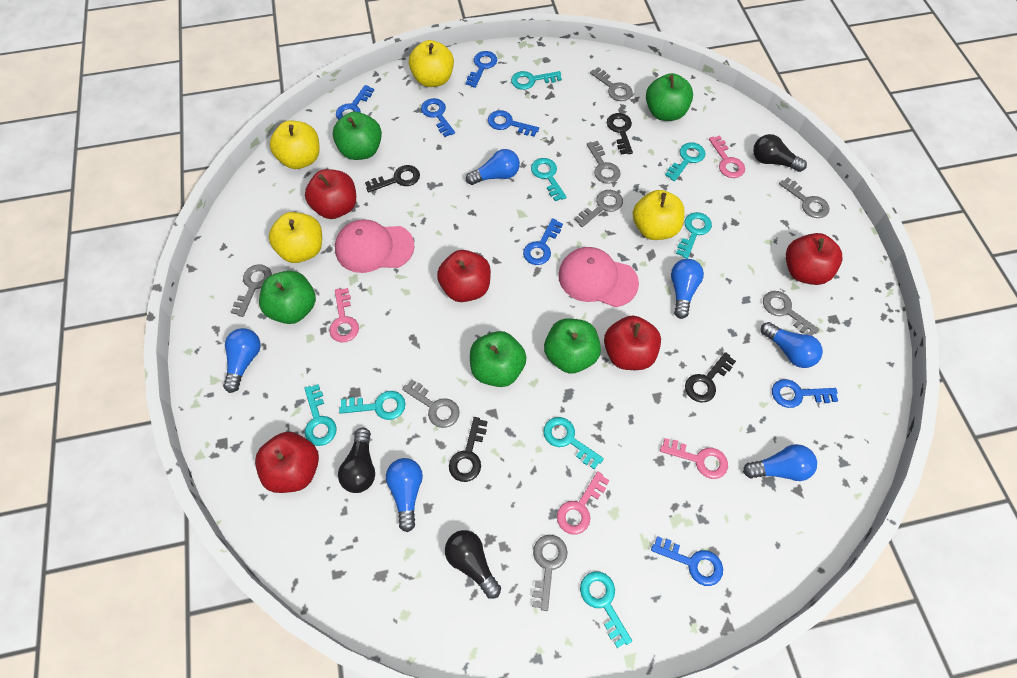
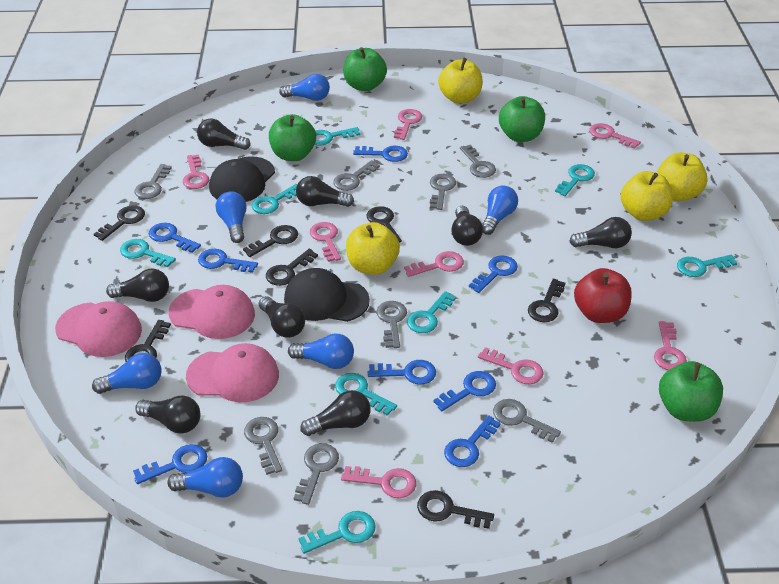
black cap: 0 -> 2
black key: 4 -> 7
black light bulb: 3 -> 8
blue key: 7 -> 8
green apple: 5 -> 4
pink cap: 2 -> 3
pink key: 4 -> 8
red apple: 5 -> 1

